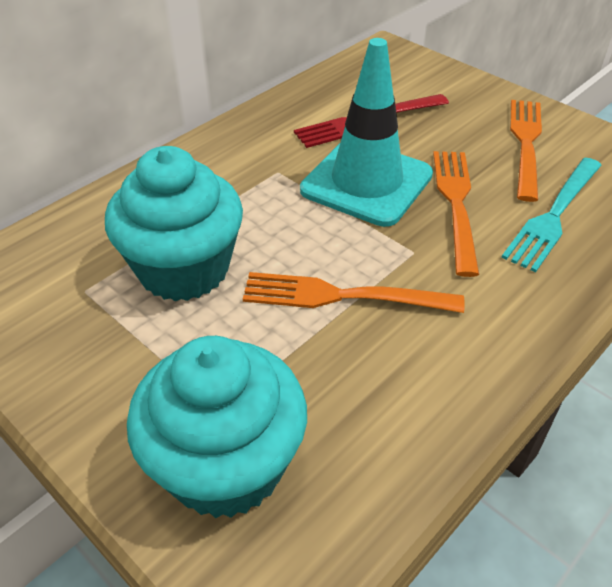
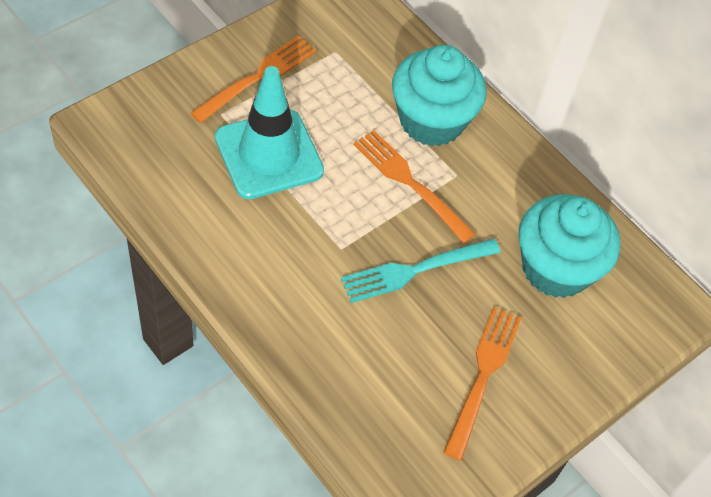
red fork: 1 -> 0

